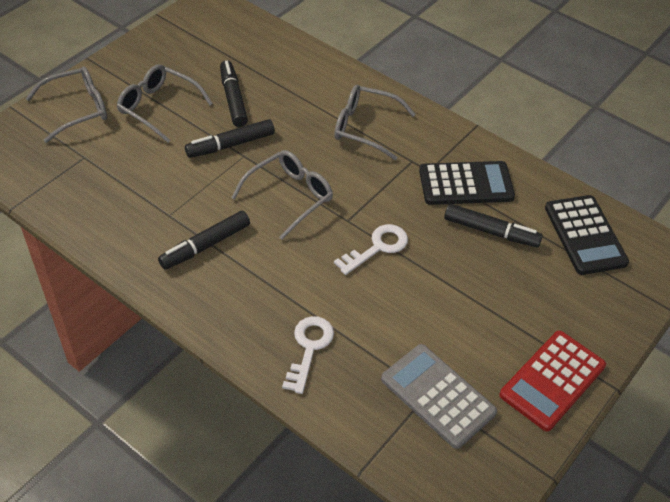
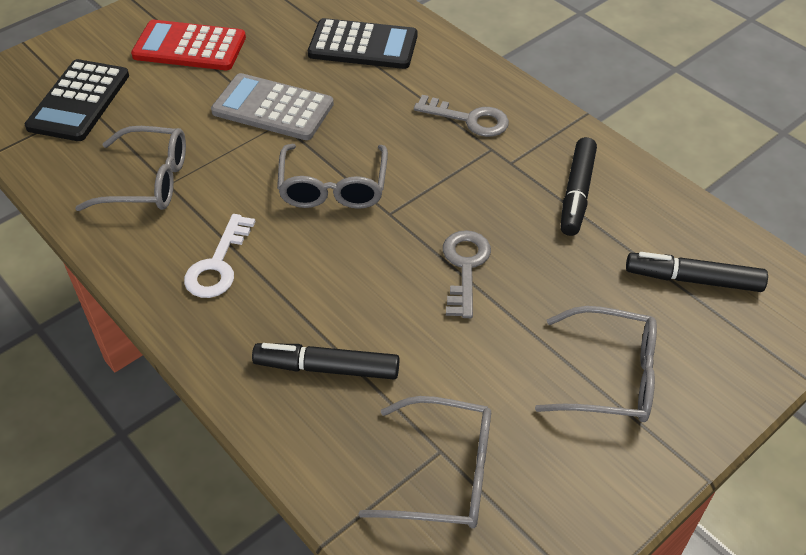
black marker: 4 -> 3
grey key: 0 -> 2
white key: 2 -> 1

